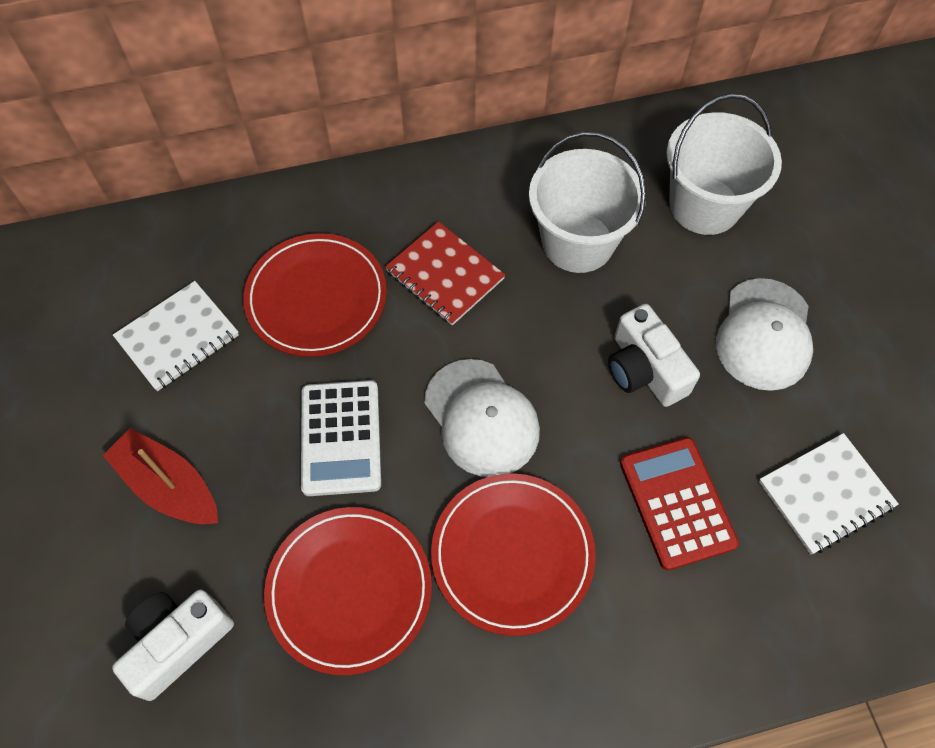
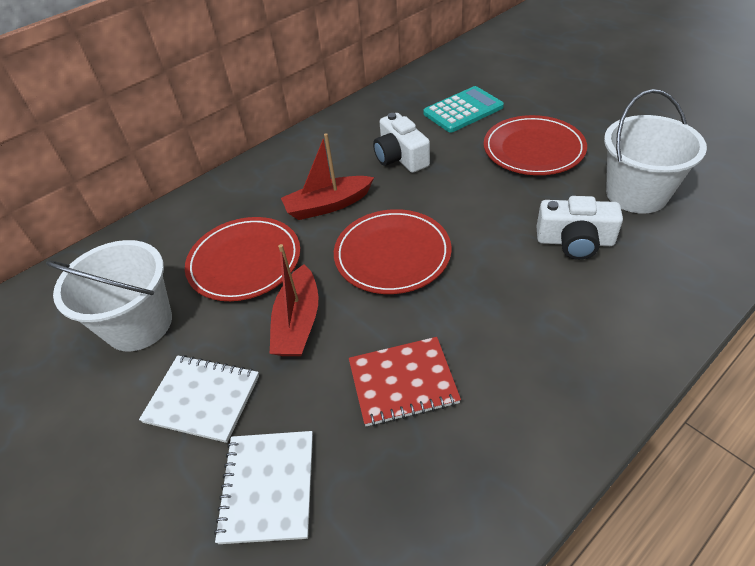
red boat: 1 -> 2
red calculator: 1 -> 0
turquoise calculator: 0 -> 1
white calculator: 1 -> 0
white cap: 2 -> 0

